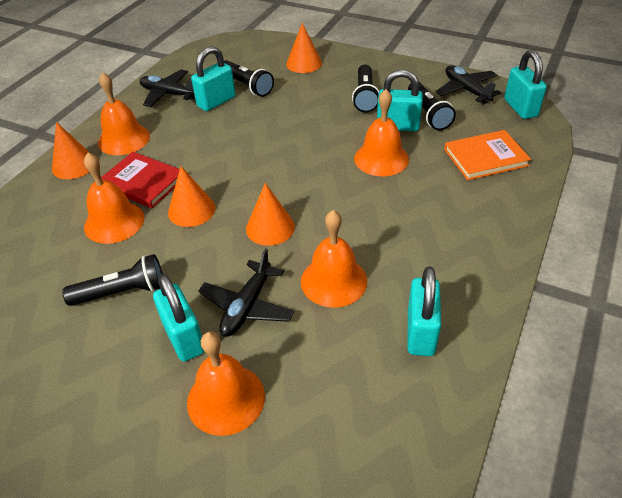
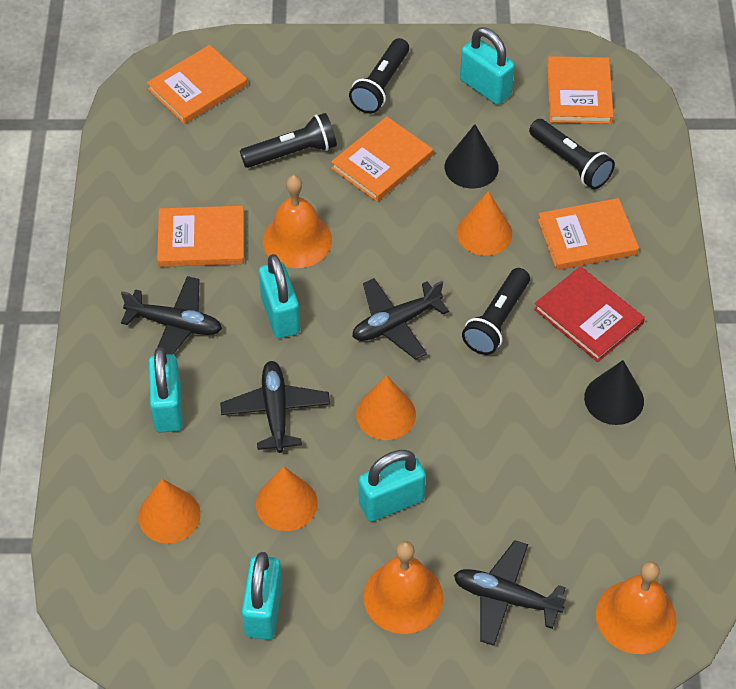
black cone: 0 -> 2
black plane: 3 -> 4
orange bell: 5 -> 3
orange book: 1 -> 5

